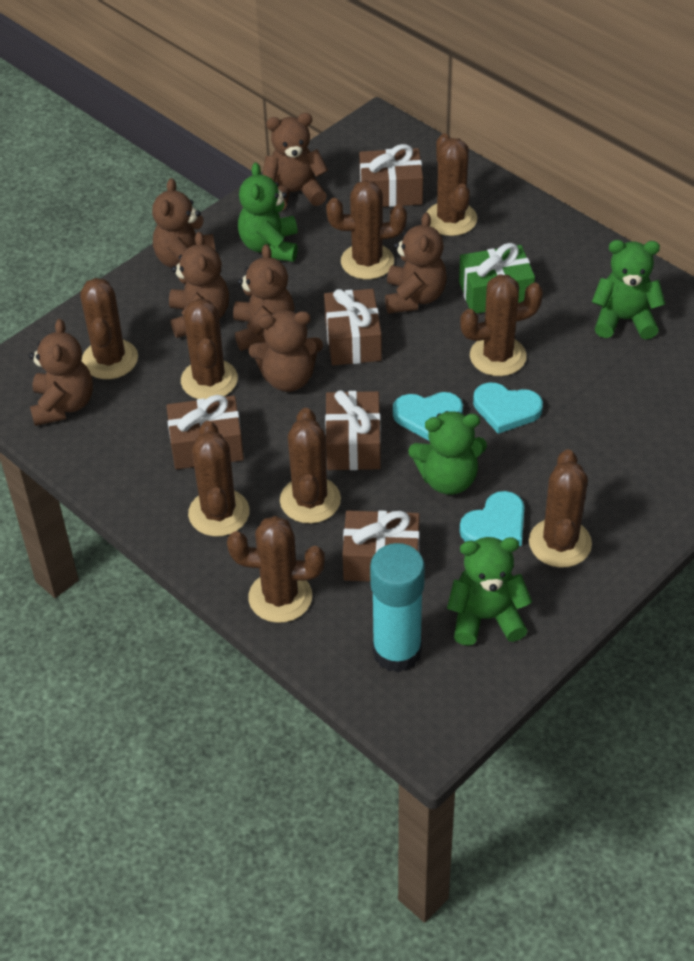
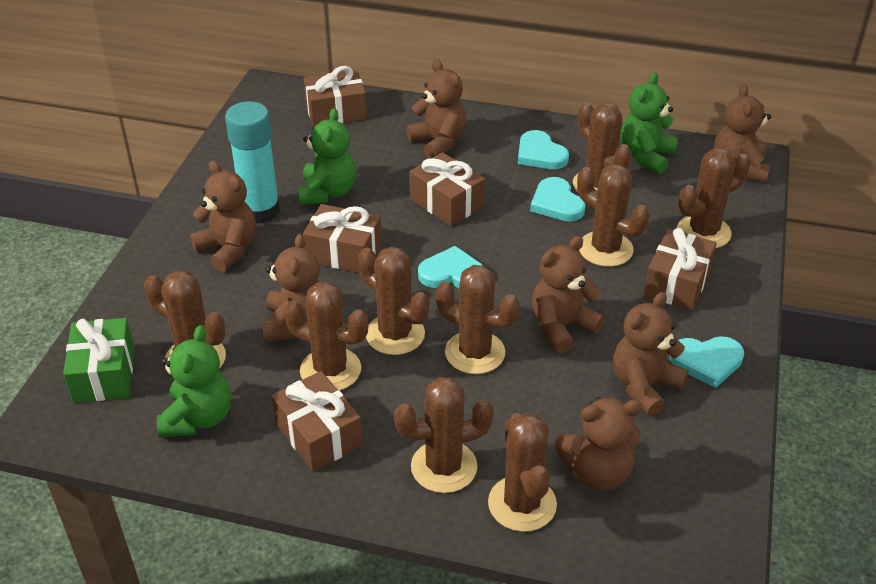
green teddy bear: 4 -> 3
turquoise heart: 3 -> 4

